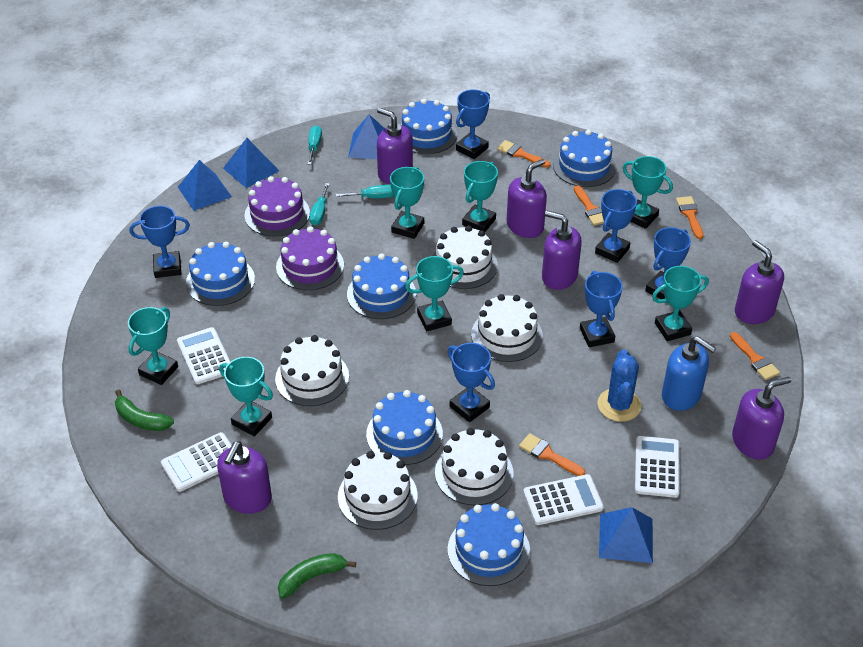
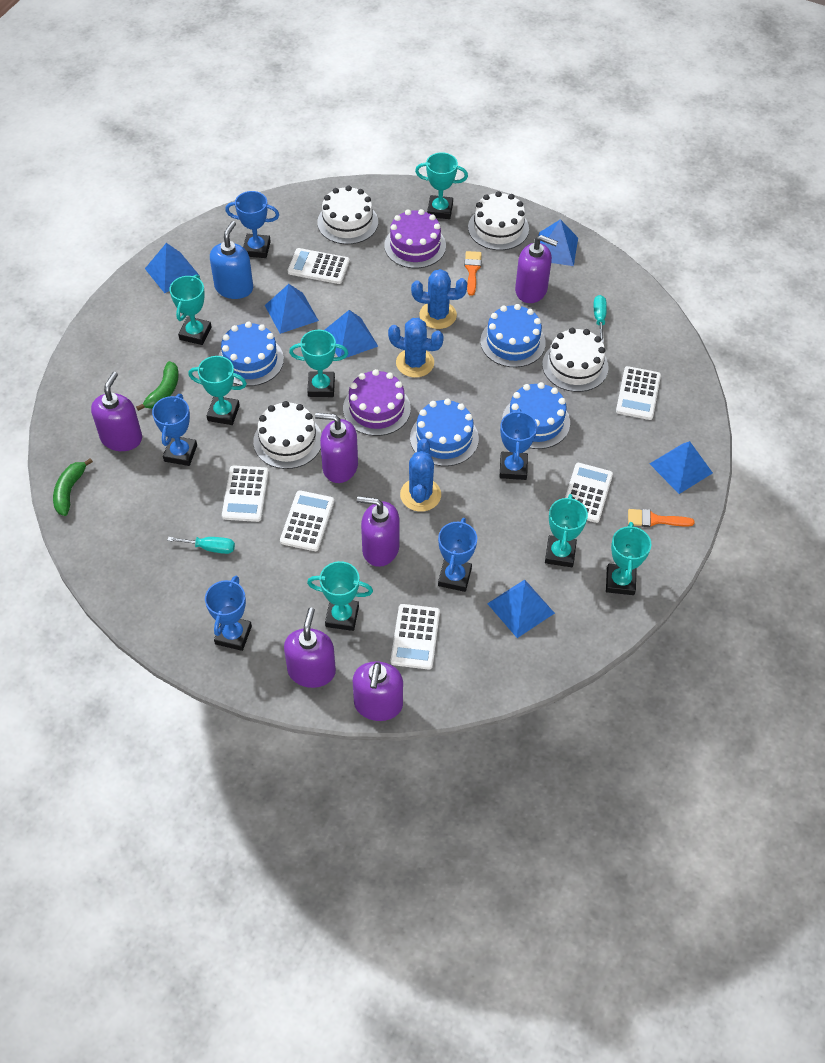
blue cactus: 1 -> 3
blue cake: 6 -> 4
blue pyramid: 4 -> 6
blue trophy: 6 -> 5
orange brush: 5 -> 2
turquoise screwdriver: 3 -> 2
white cake: 5 -> 4
white calculator: 4 -> 6

